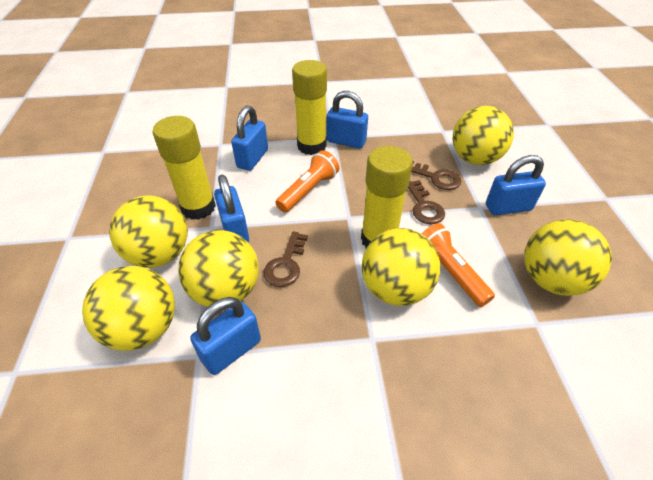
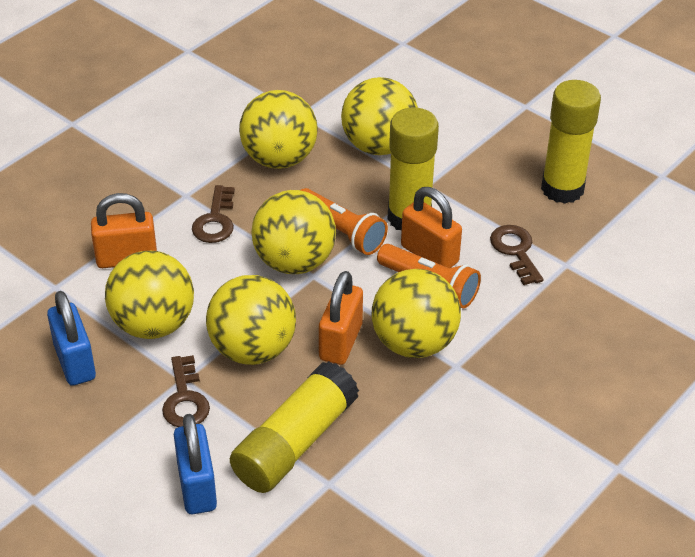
blue padlock: 5 -> 2
orange padlock: 0 -> 3

